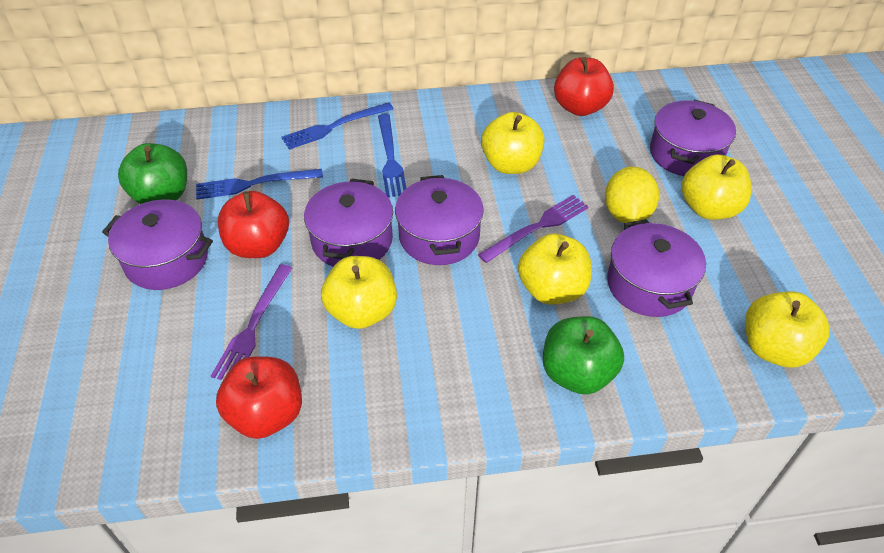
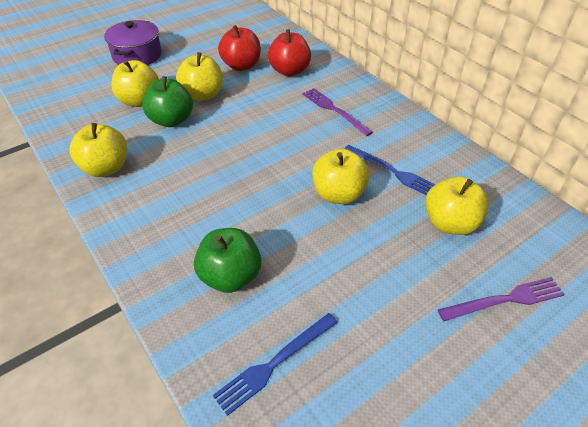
blue fork: 3 -> 2
purple pot: 5 -> 1
red apple: 3 -> 2
yellow lemon: 1 -> 0

